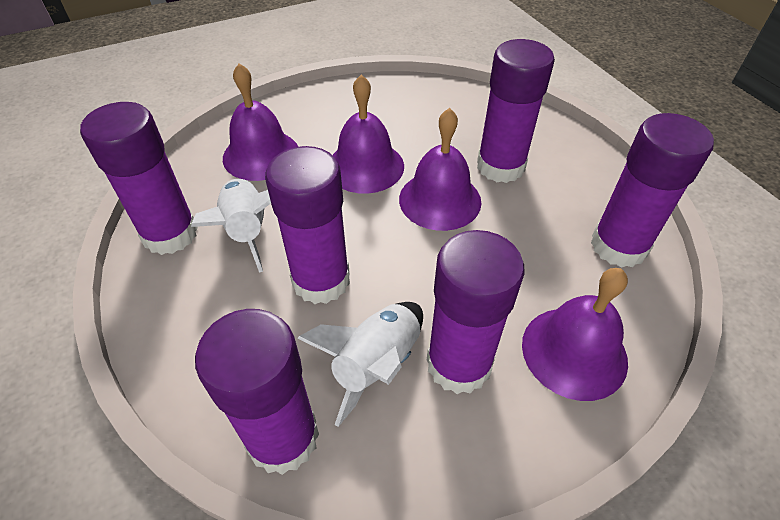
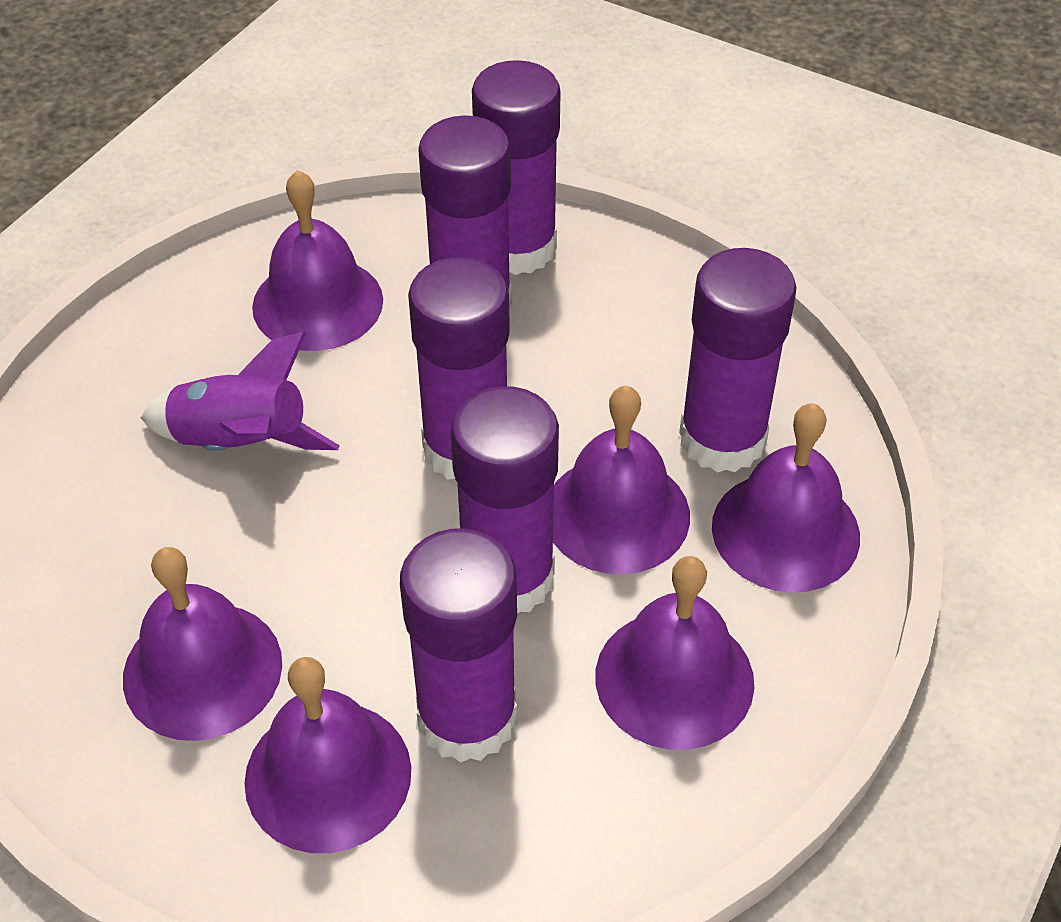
purple bell: 4 -> 6
purple rocket: 0 -> 1
white rocket: 2 -> 0

